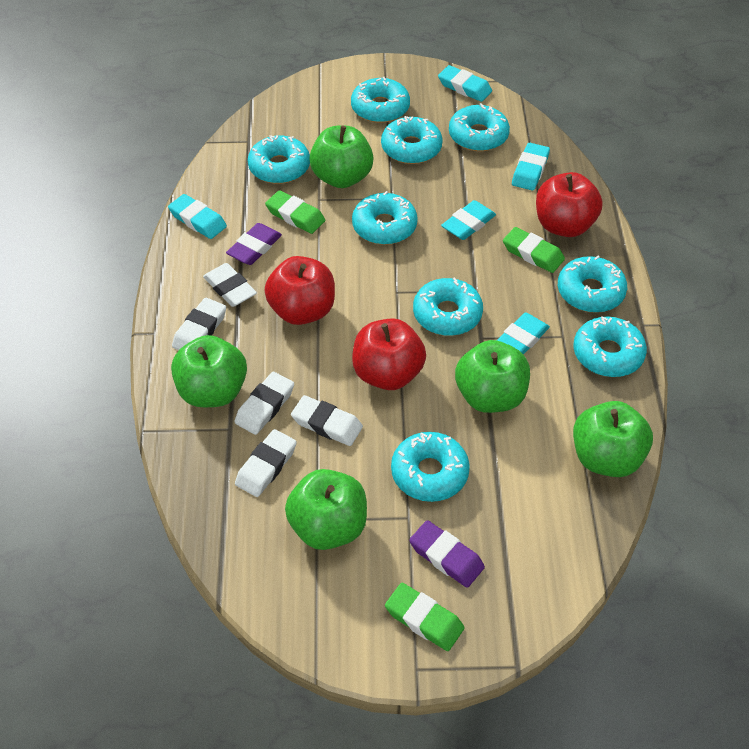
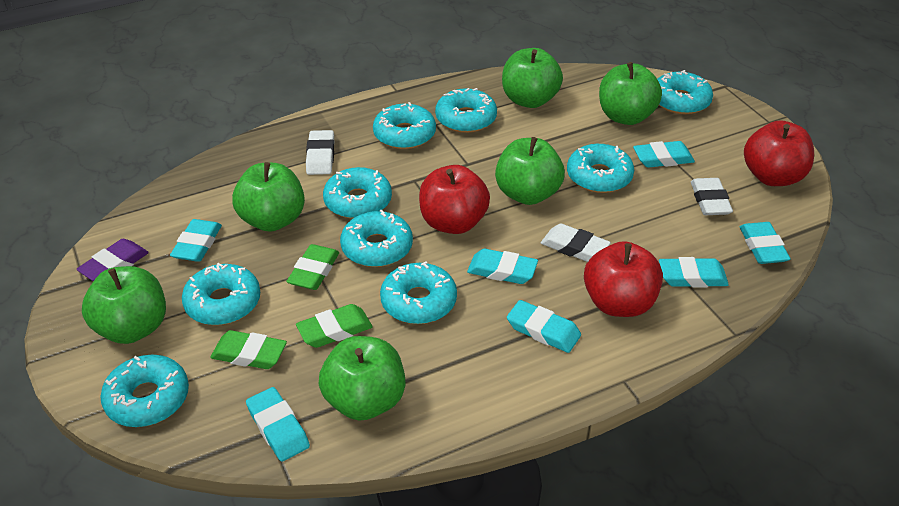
green apple: 5 -> 6
purple eraser: 2 -> 1
turquoise eraser: 5 -> 7
white eraser: 5 -> 3

